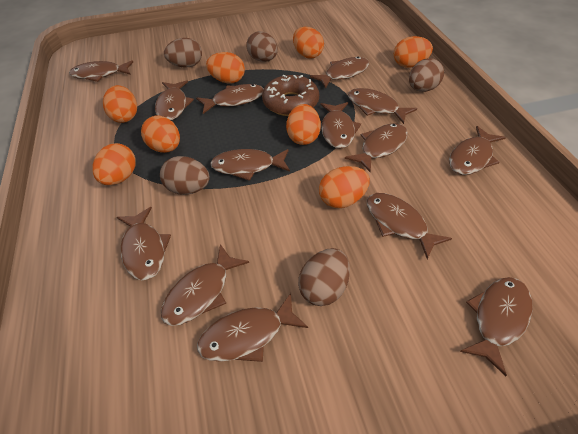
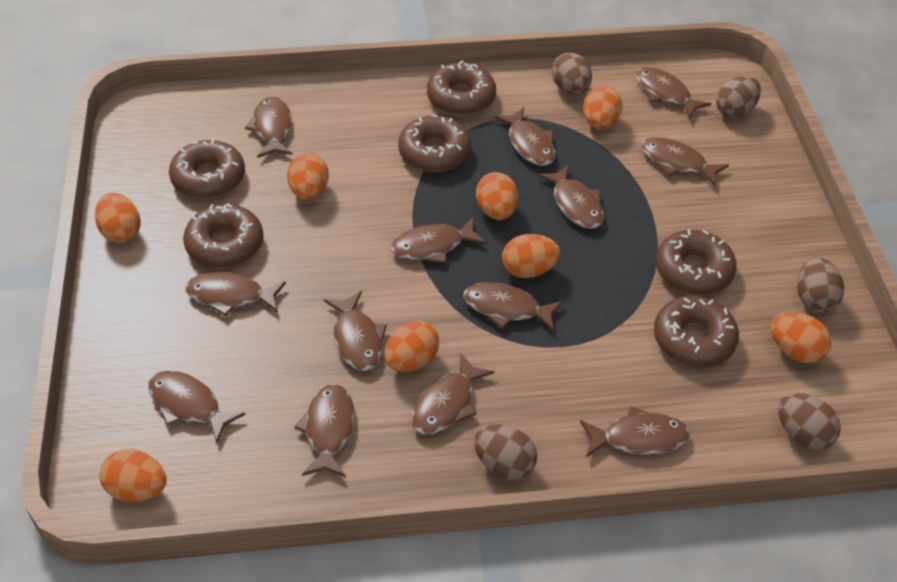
brown donut: 1 -> 6
brown fish: 14 -> 13

